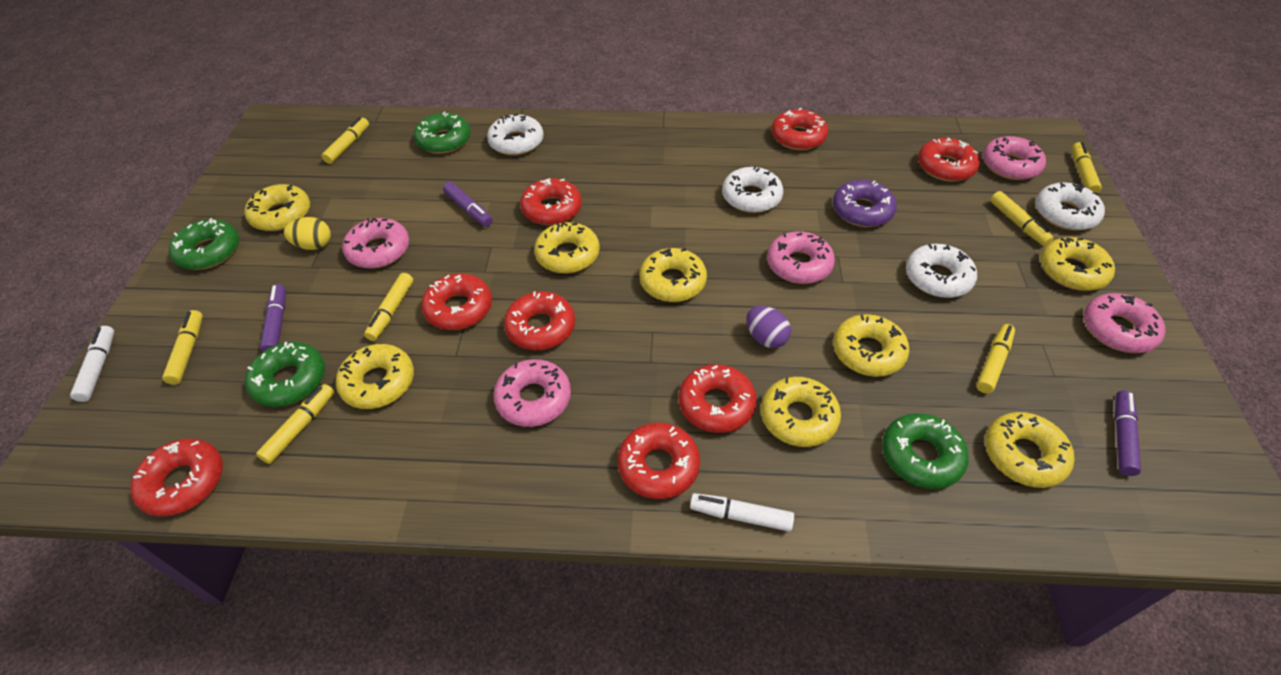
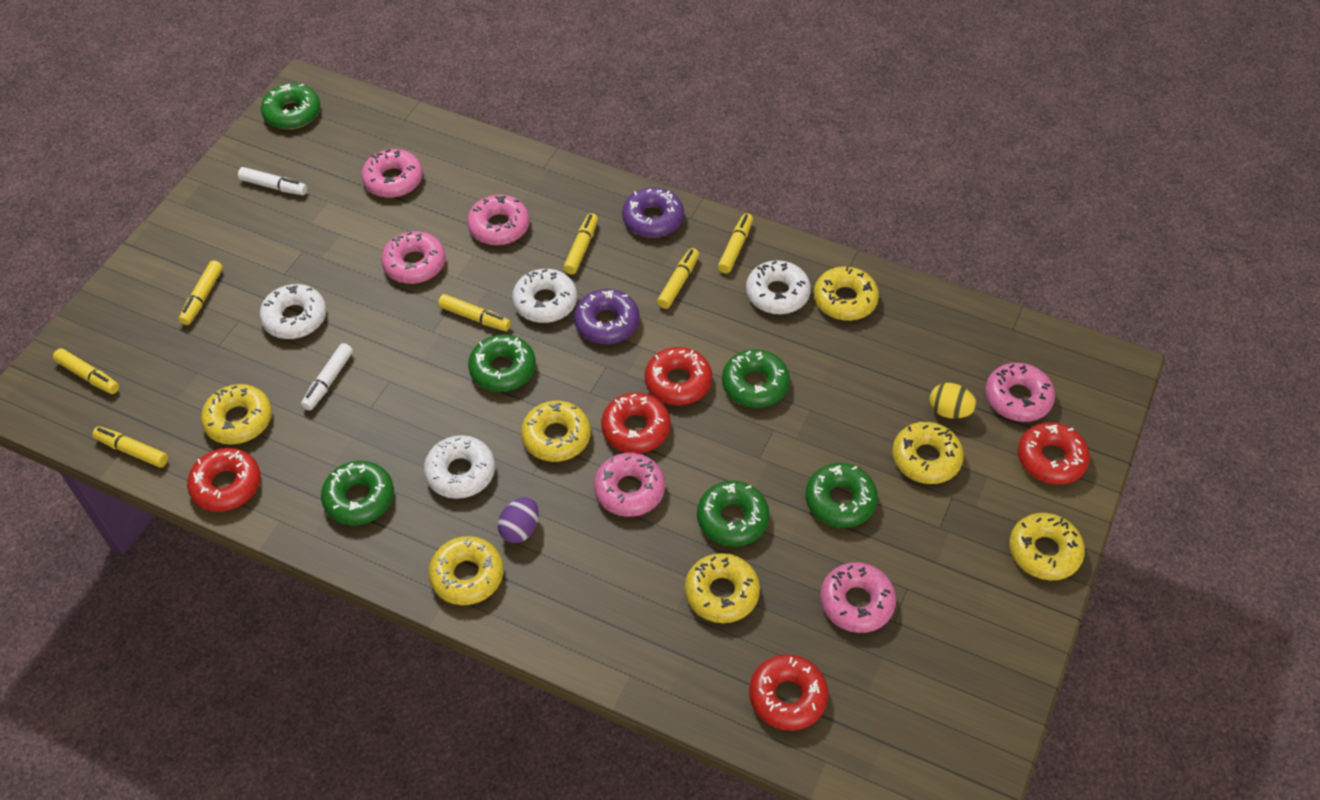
green donut: 4 -> 6
pink donut: 5 -> 6
purple donut: 1 -> 2
purple marker: 3 -> 0
red donut: 8 -> 5
yellow donut: 8 -> 7

